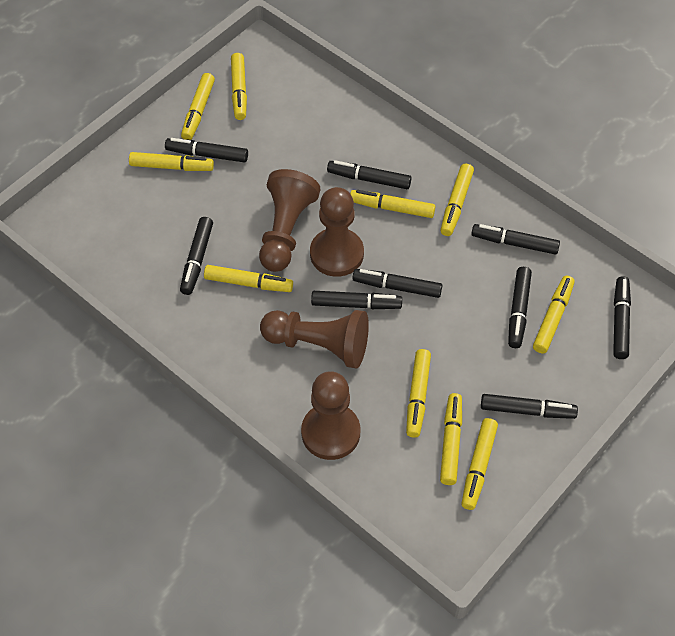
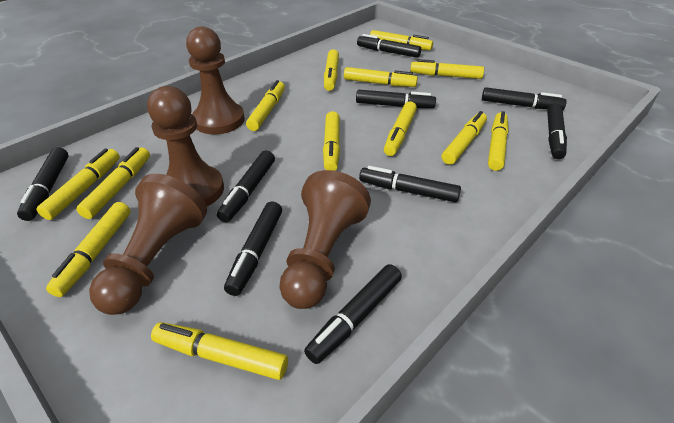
yellow marker: 10 -> 13

